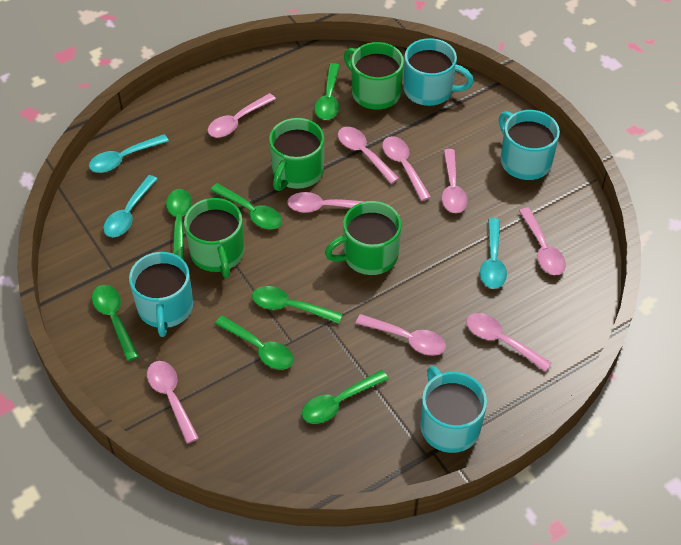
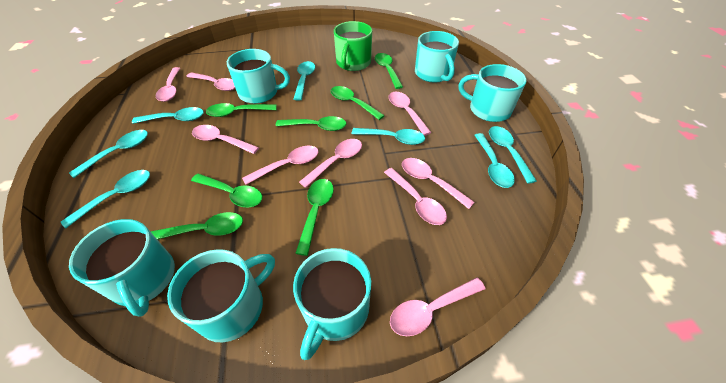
green mug: 4 -> 1
turquoise mug: 4 -> 6
turquoise spoon: 3 -> 7

